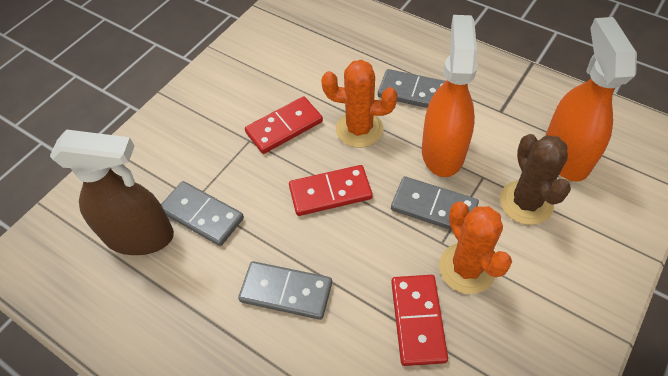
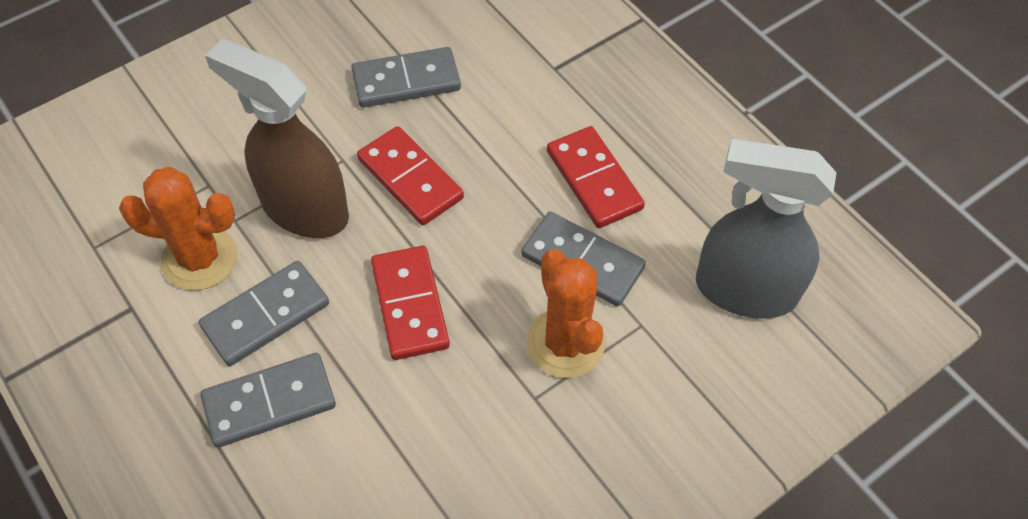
brown cactus: 1 -> 0
grey spray bottle: 0 -> 1
orange spray bottle: 2 -> 0

